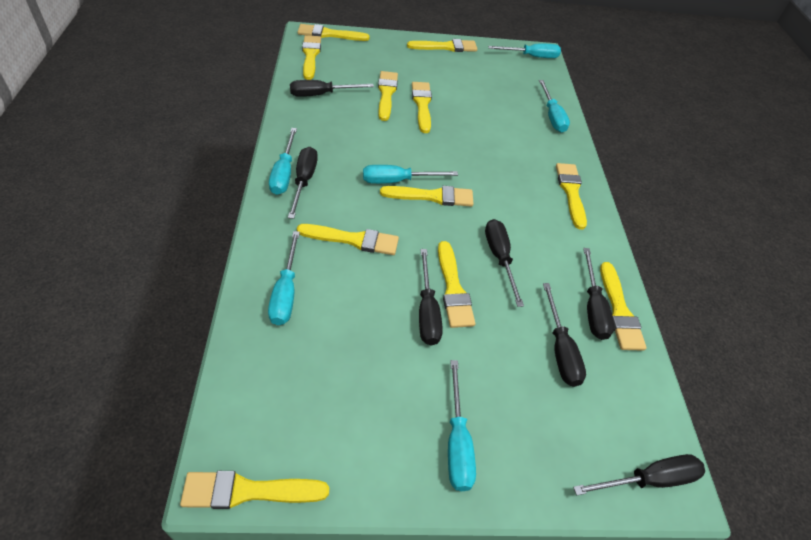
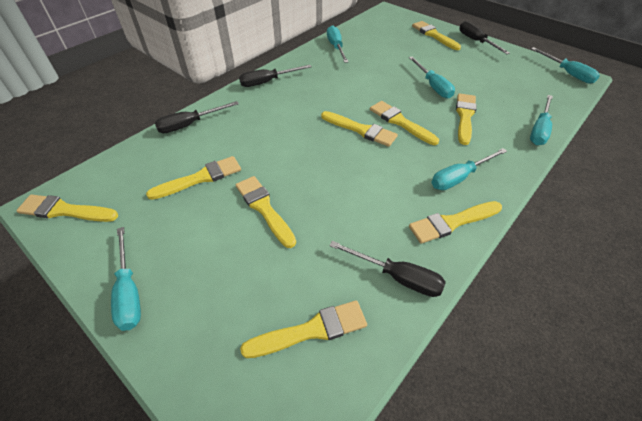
black screwdriver: 7 -> 4
yellow brush: 11 -> 9

